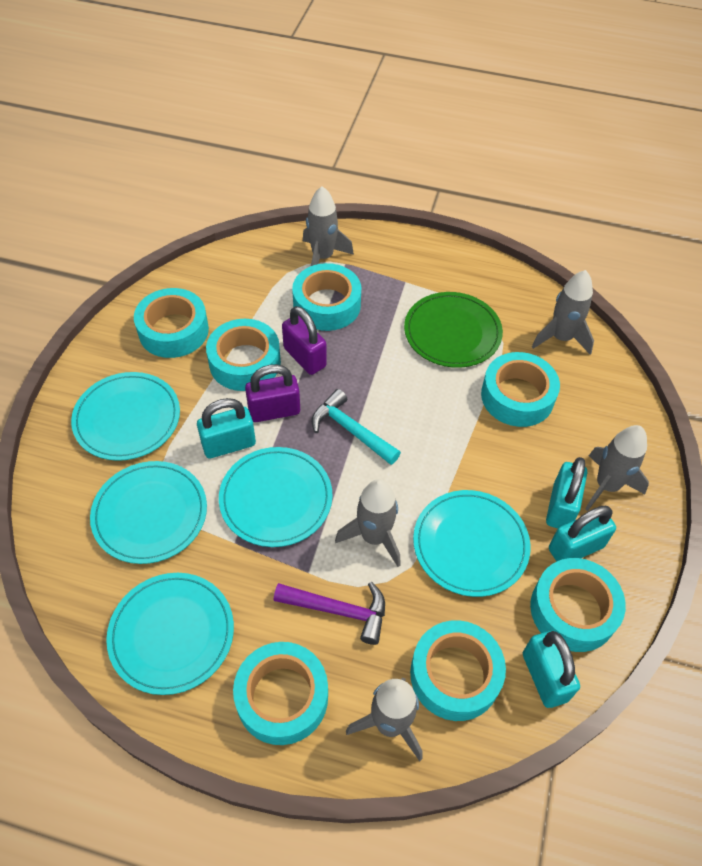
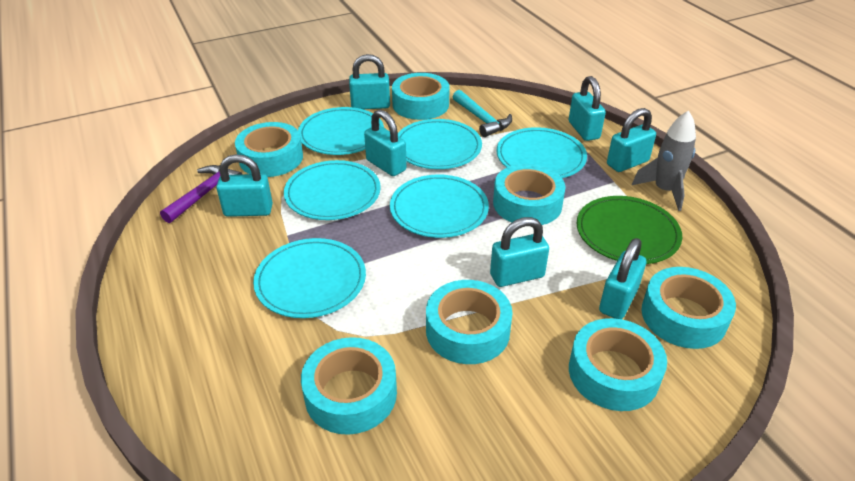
grey rocket: 5 -> 1
purple padlock: 2 -> 0
turquoise padlock: 4 -> 7
turquoise plate: 5 -> 6

